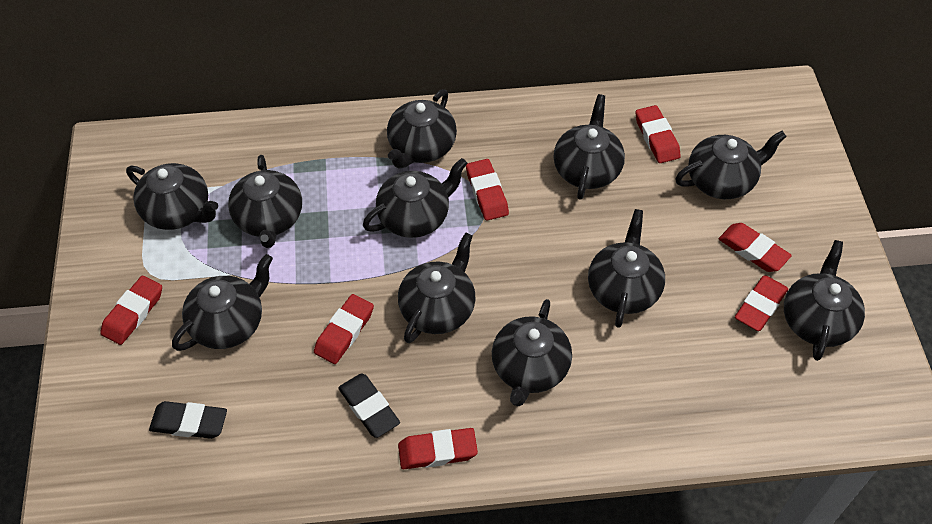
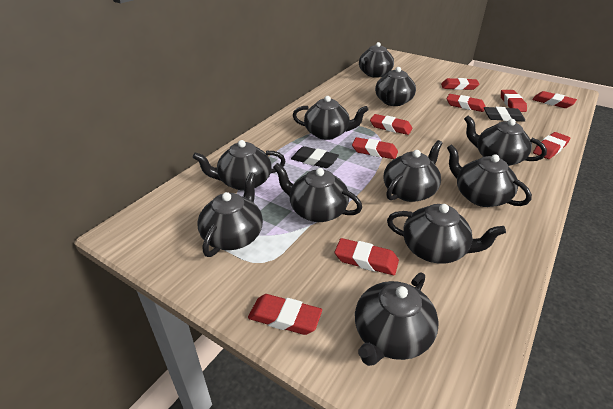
red eraser: 7 -> 9

